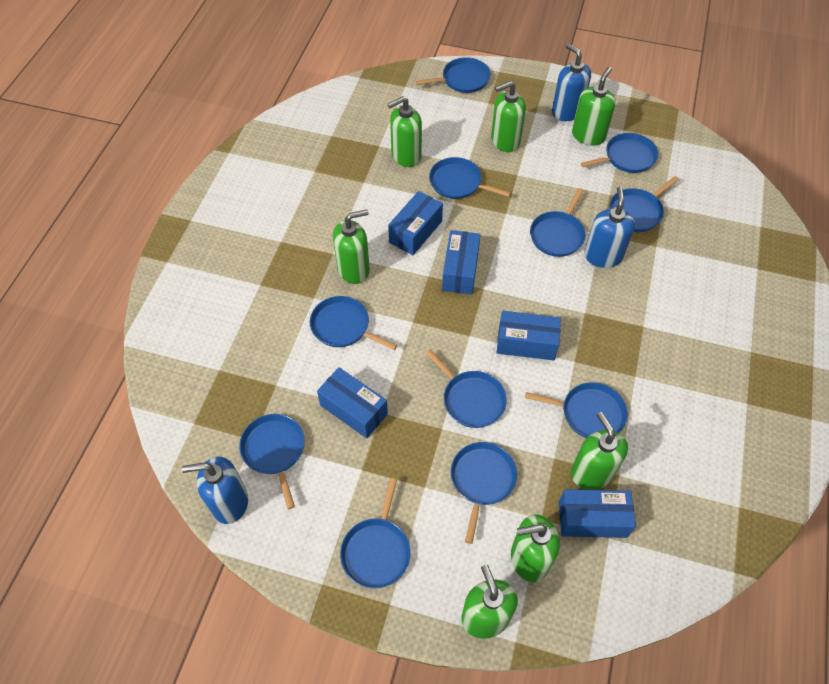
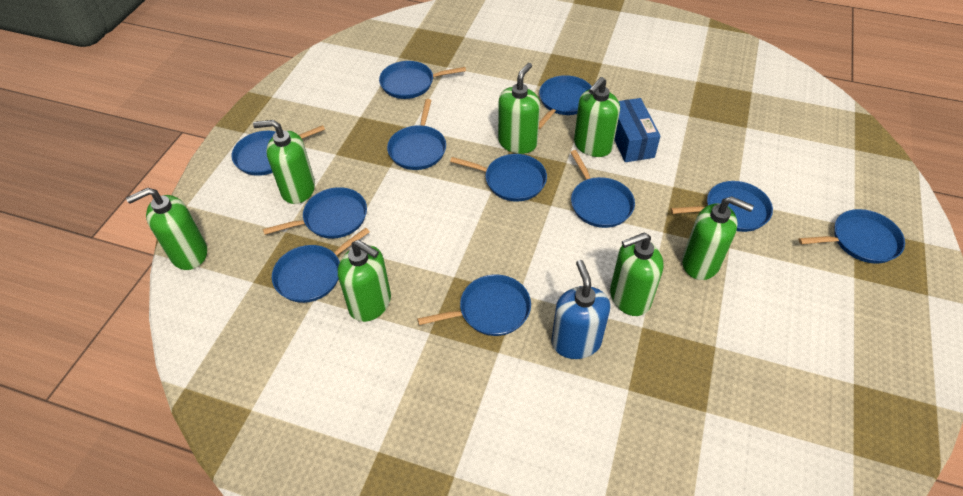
blue box: 5 -> 1
blue soap dispenser: 3 -> 1

